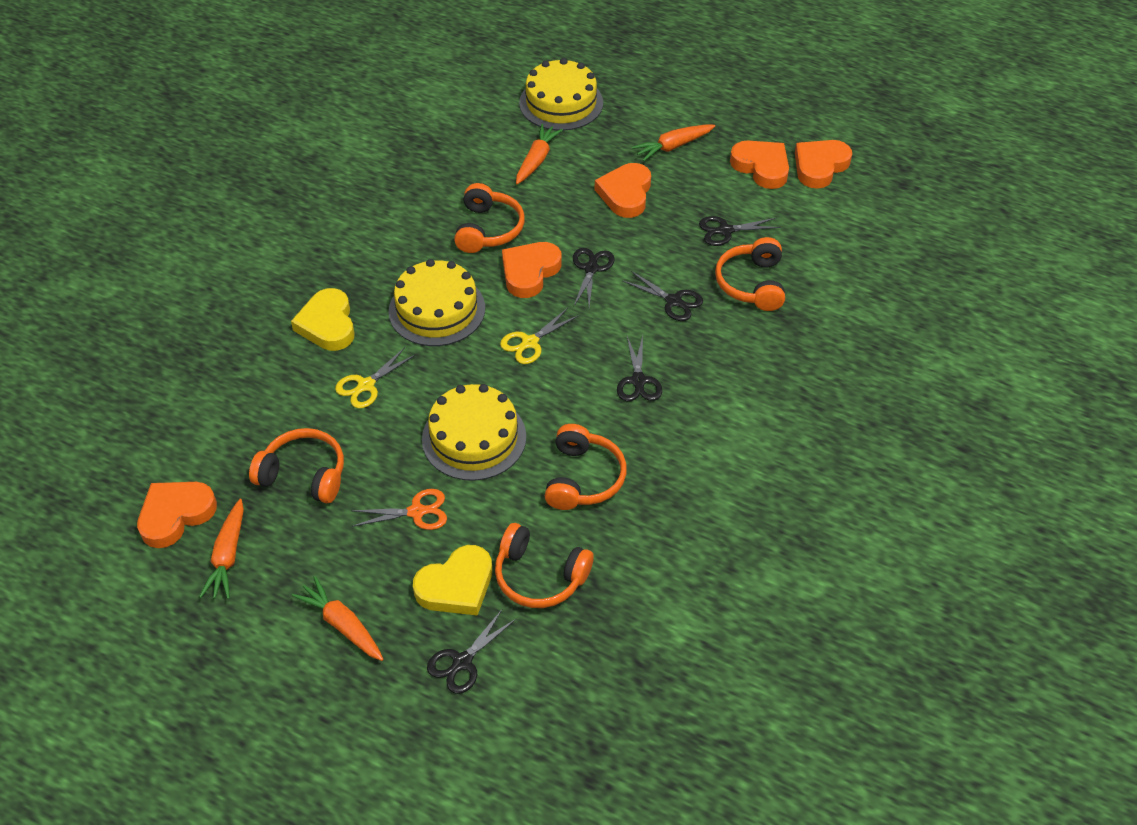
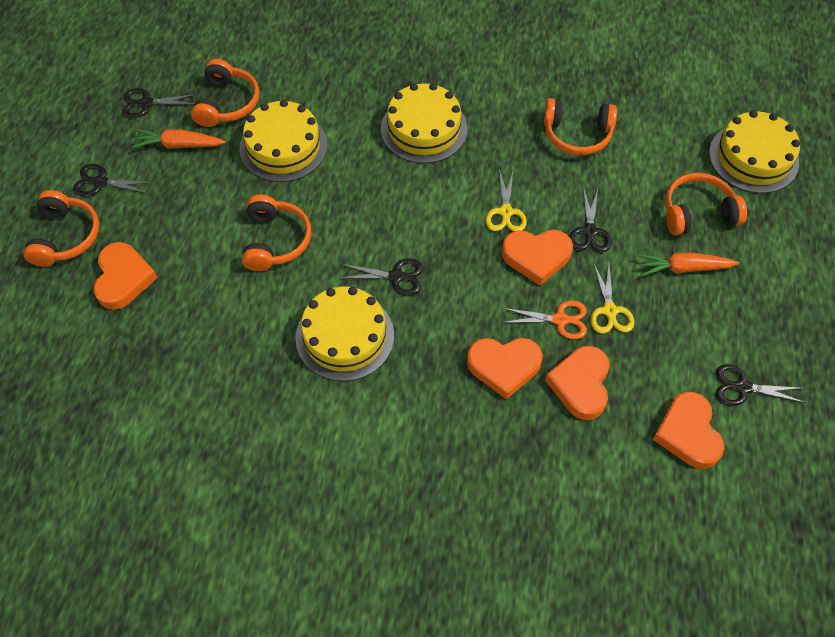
orange carrot: 4 -> 2
yellow cake: 3 -> 4
yellow heart: 2 -> 0

